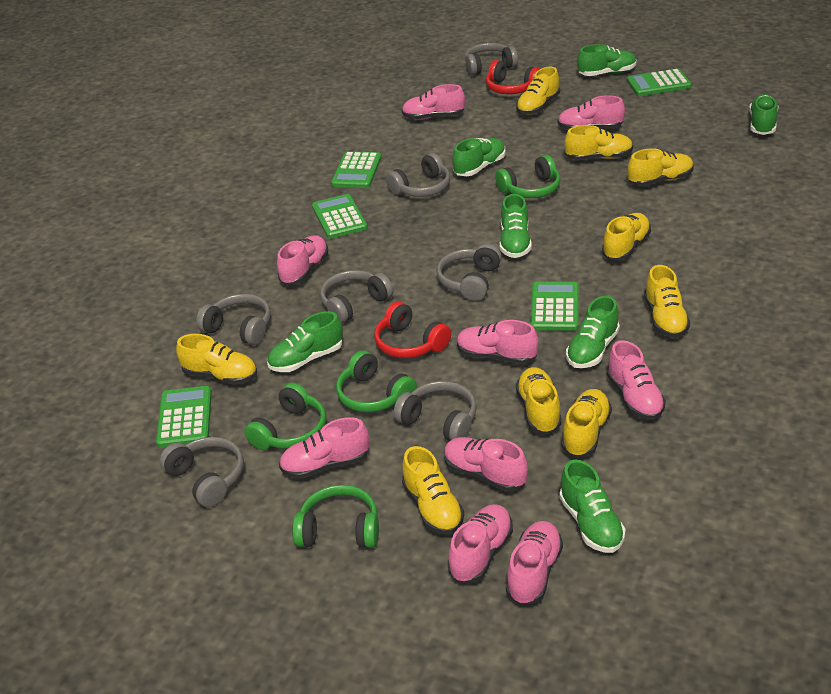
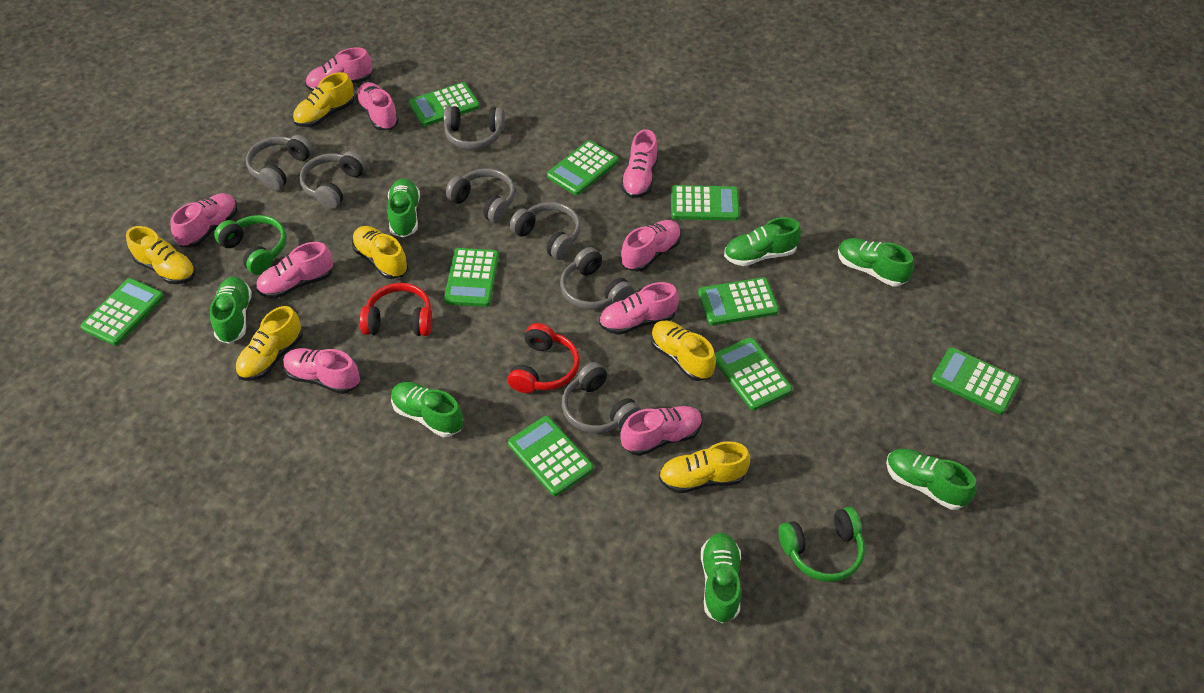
green calculator: 5 -> 9
green headphones: 4 -> 2
yellow shoe: 9 -> 6

